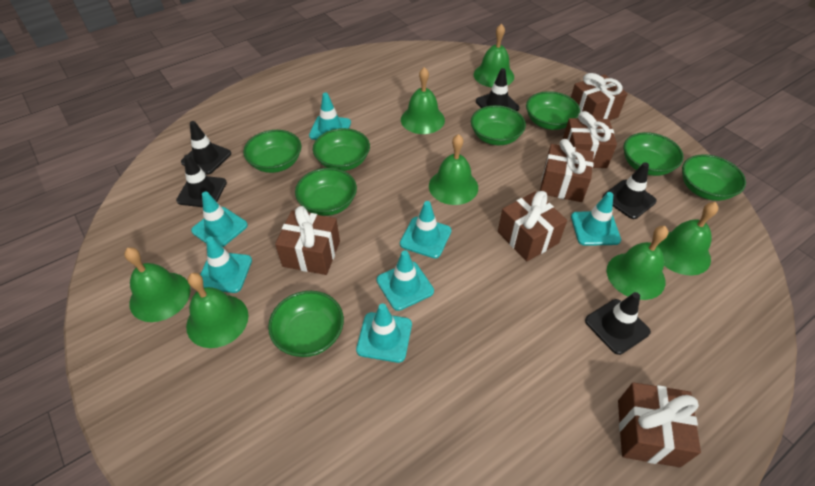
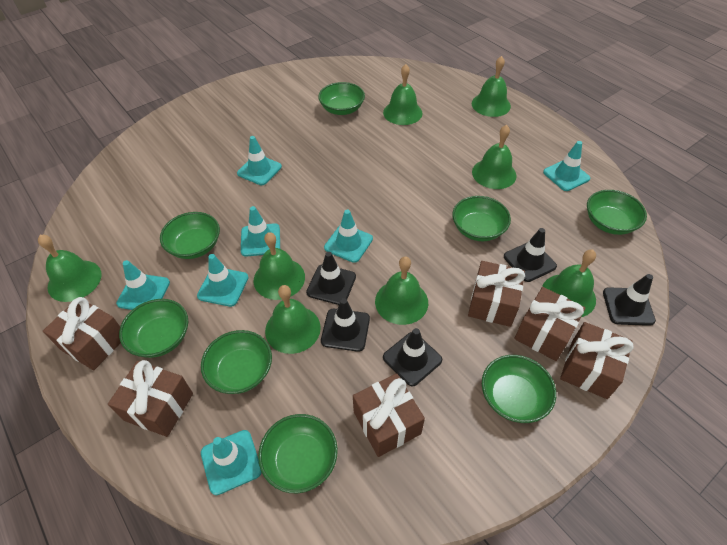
green bell: 7 -> 8

